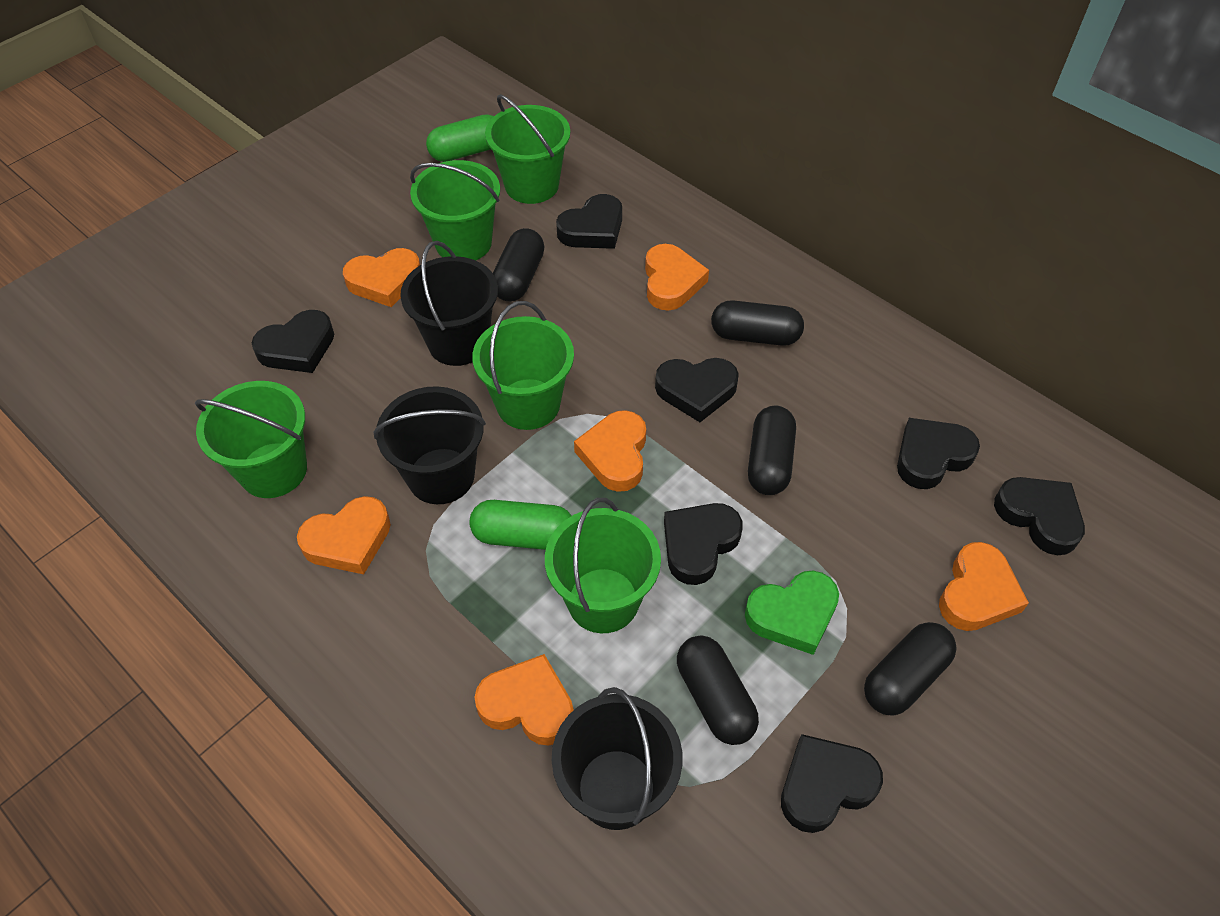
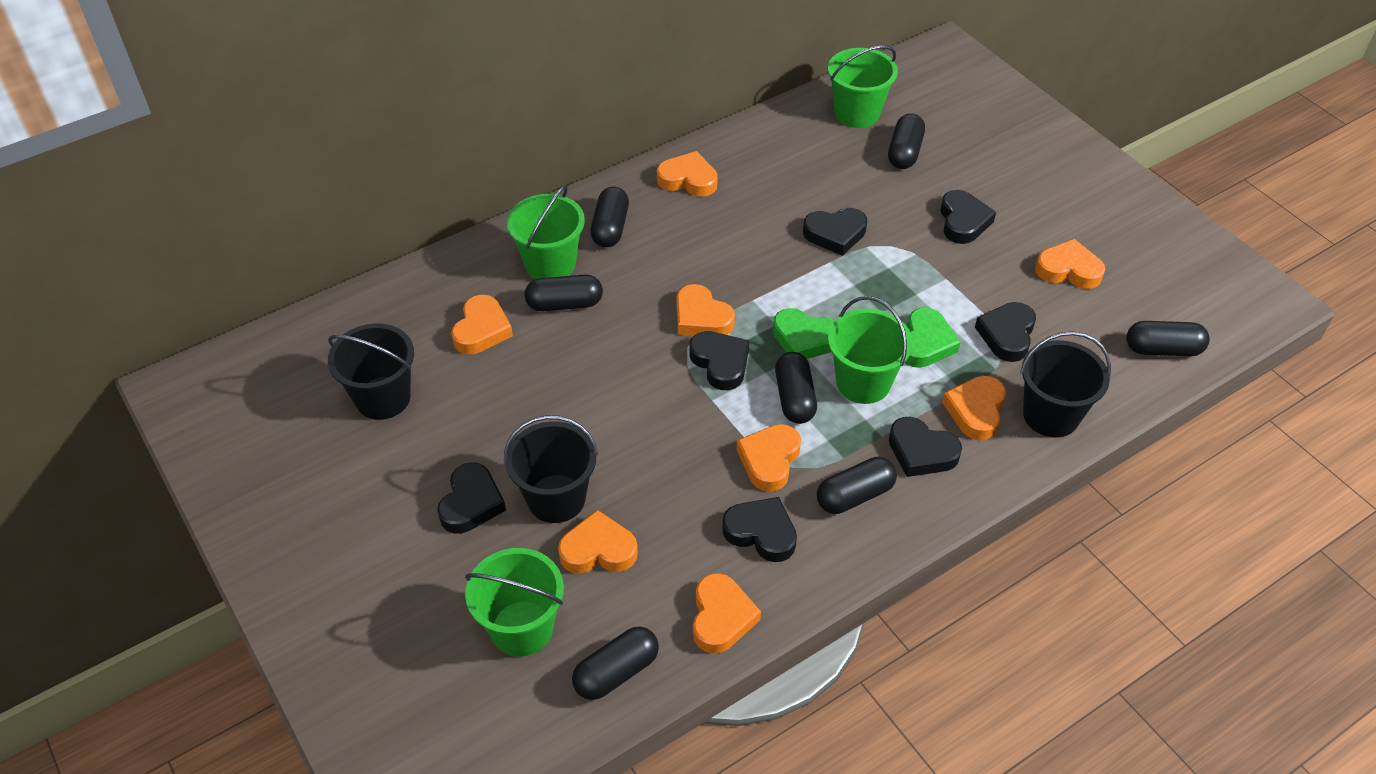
black capsule: 5 -> 7
green bucket: 5 -> 4
green capsule: 2 -> 0
green heart: 1 -> 2
orange heart: 6 -> 8

